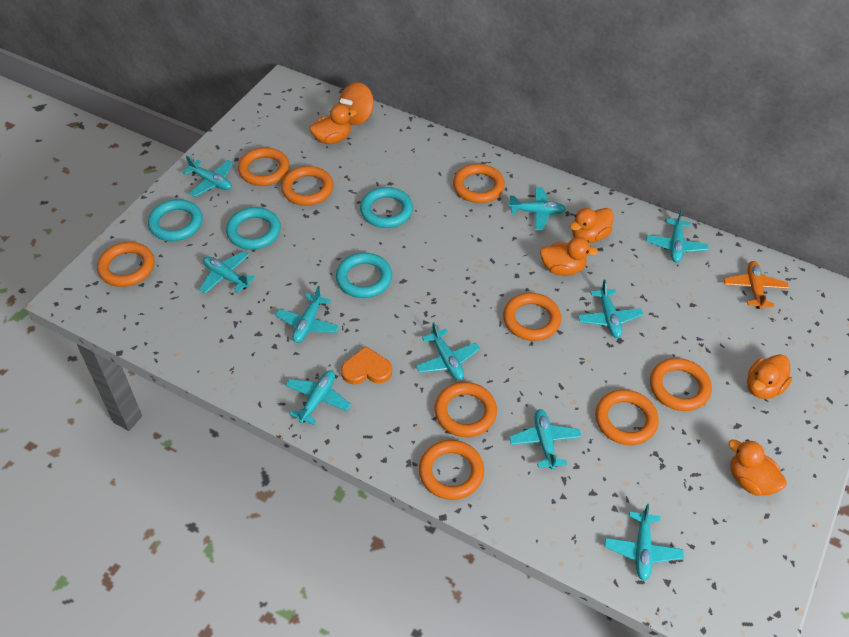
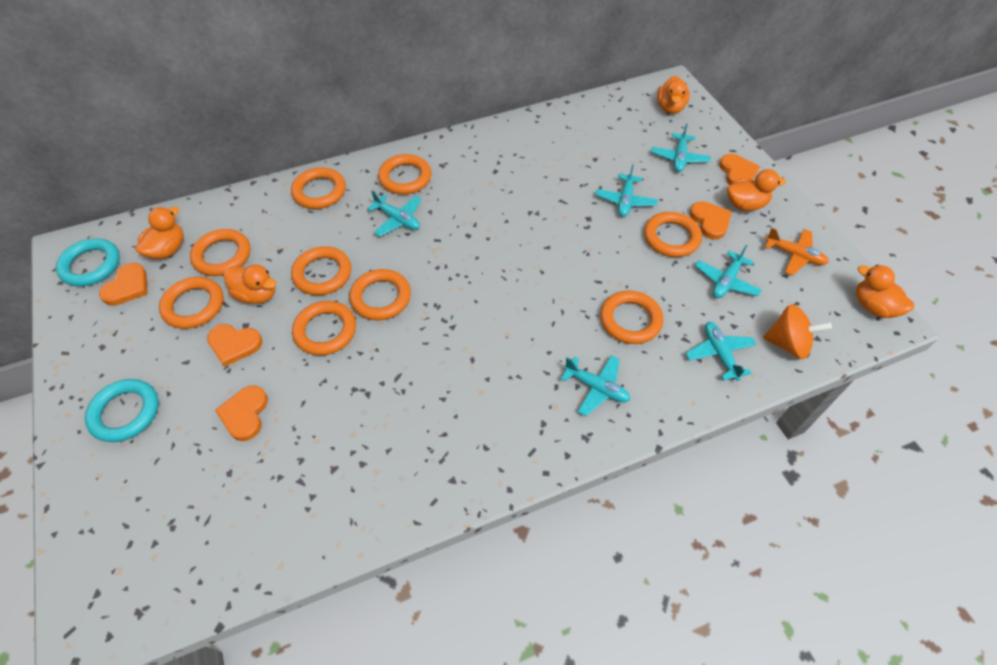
orange heart: 1 -> 5
turquoise plane: 10 -> 6
turquoise ring: 4 -> 2

